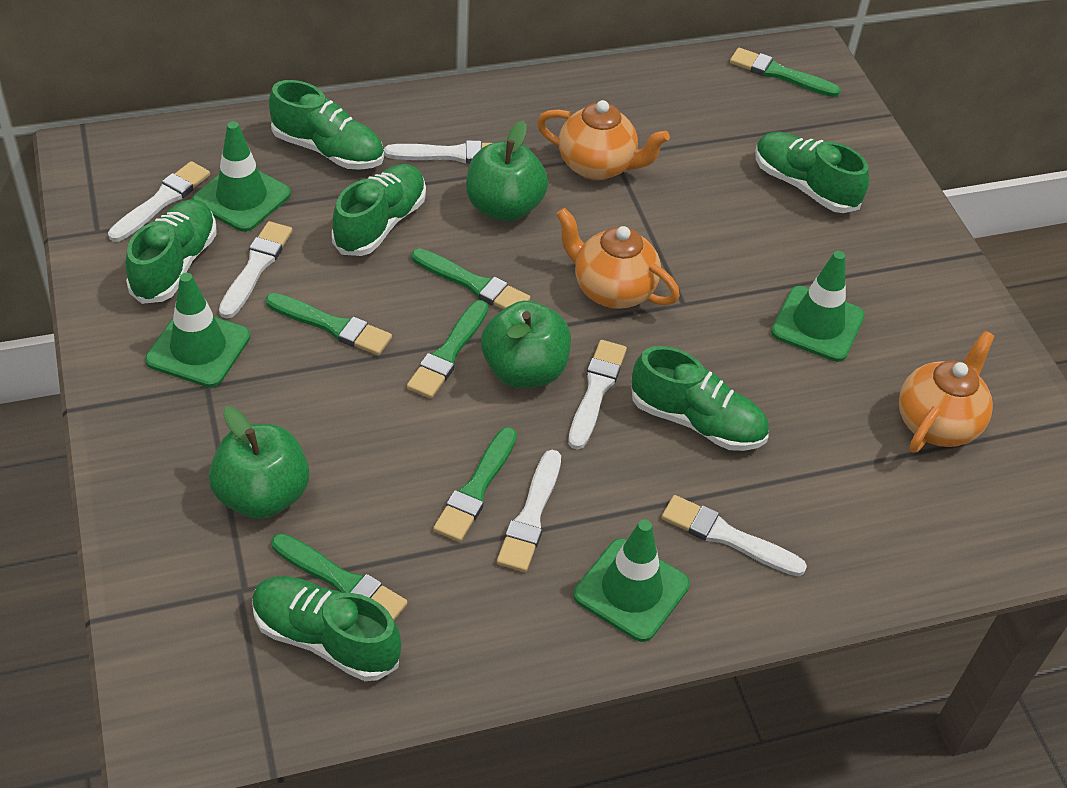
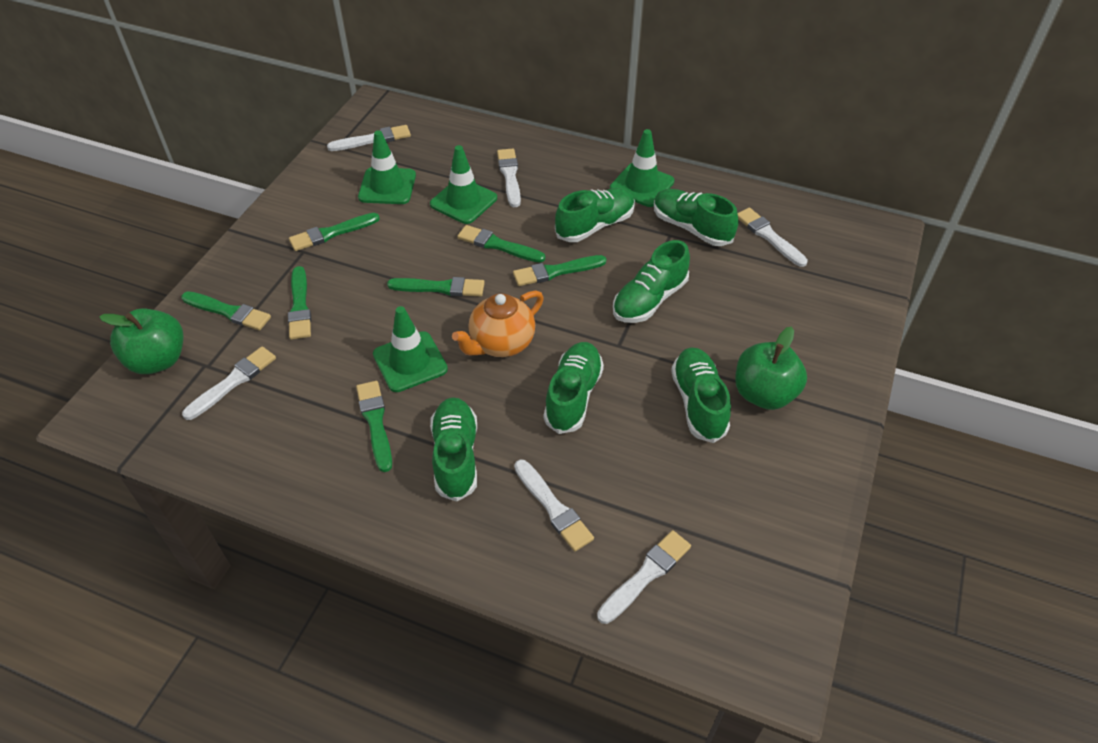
green apple: 3 -> 2
green brush: 6 -> 7
orange teapot: 3 -> 1

